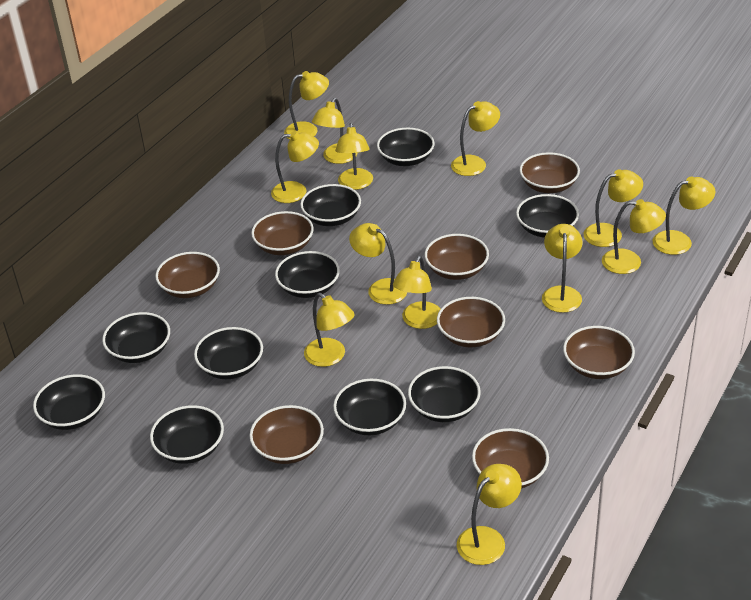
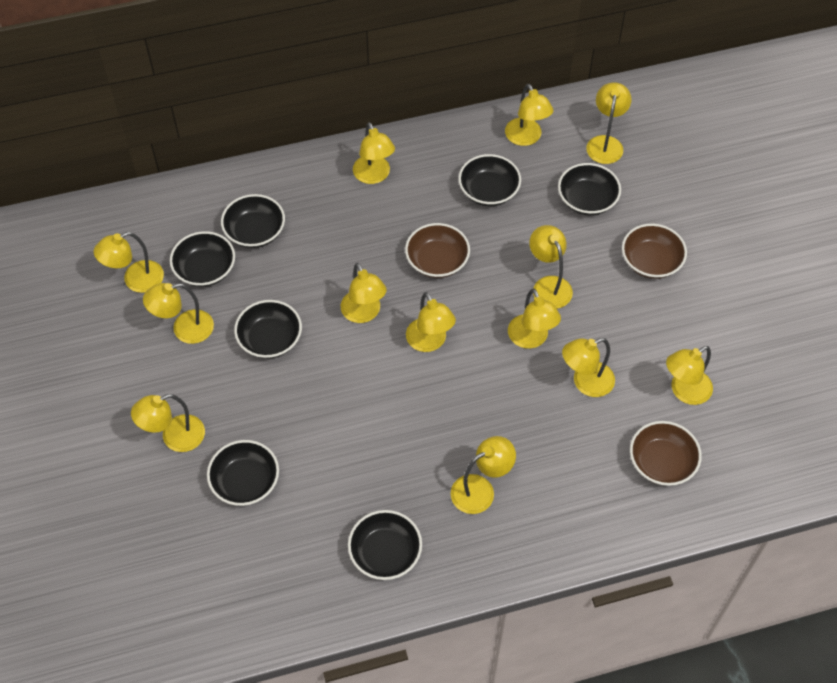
black bowl: 10 -> 7
brown bowl: 8 -> 3

